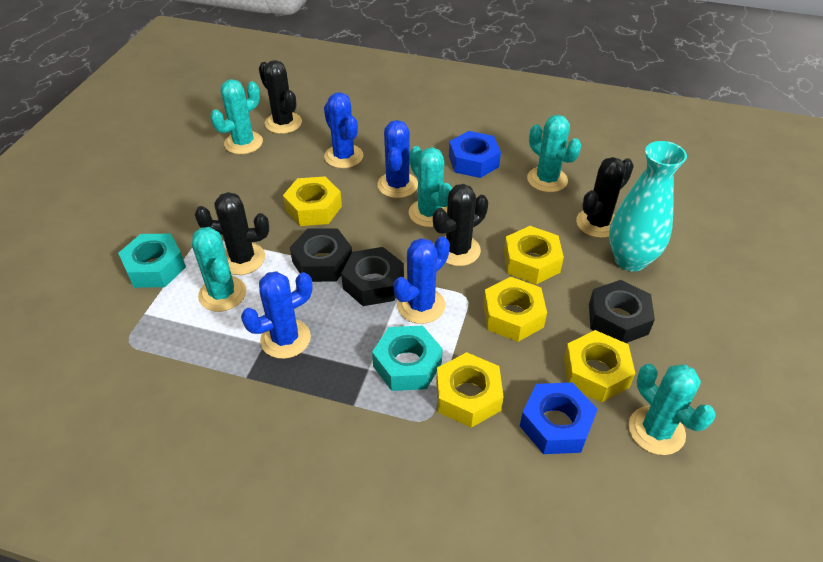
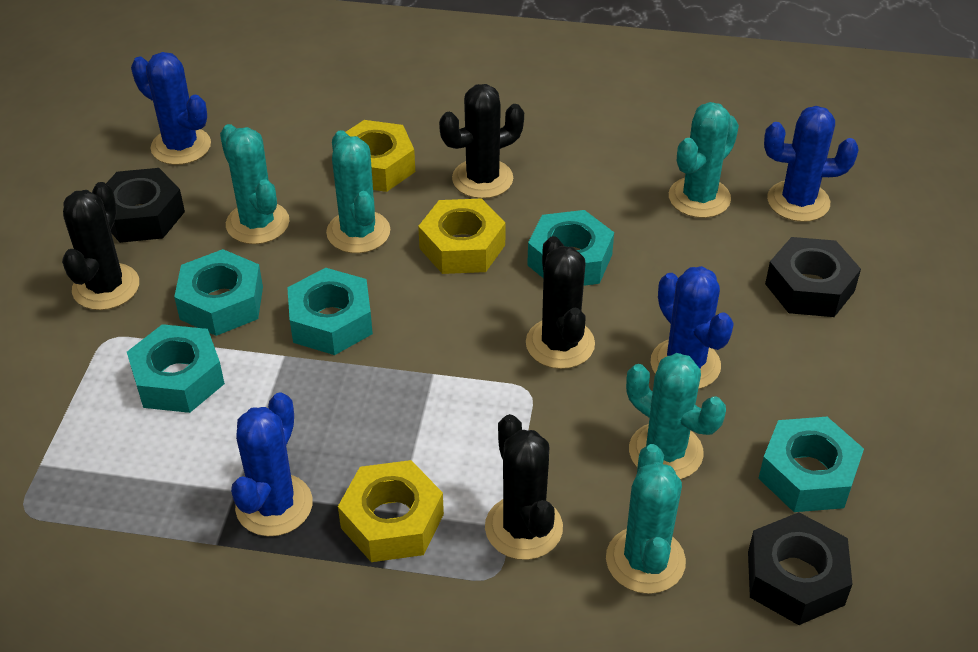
blue nut: 2 -> 0
turquoise nut: 2 -> 5
turquoise vase: 1 -> 0
yellow nut: 5 -> 3

